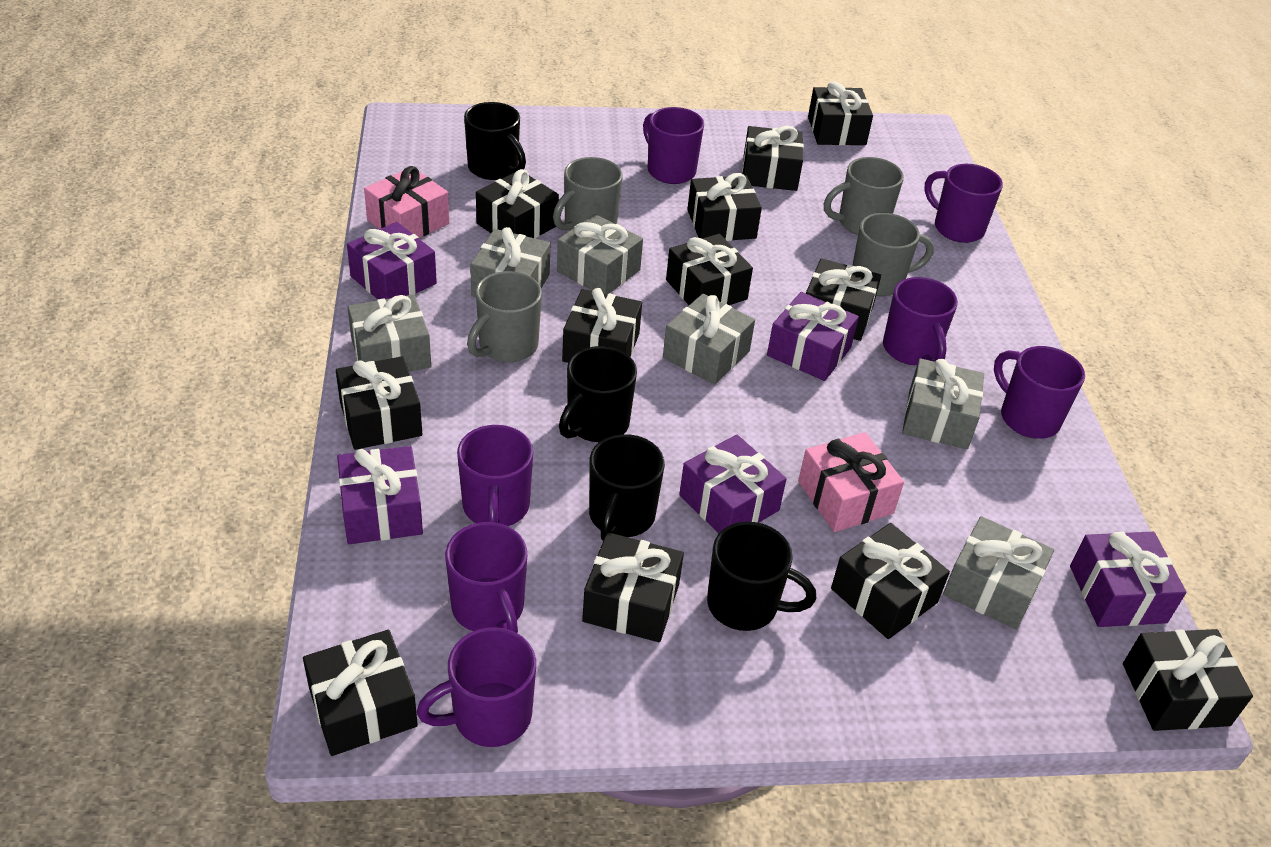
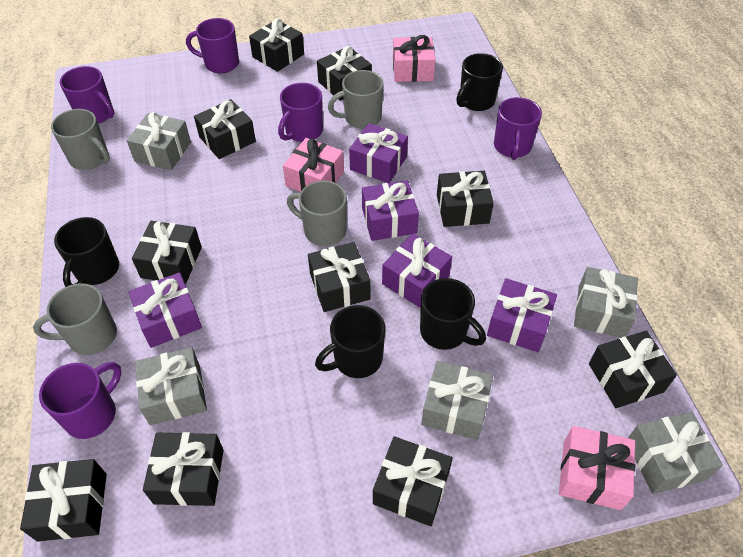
black gift: 12 -> 10
grey gift: 6 -> 5
pink gift: 2 -> 3
purple mug: 7 -> 5

